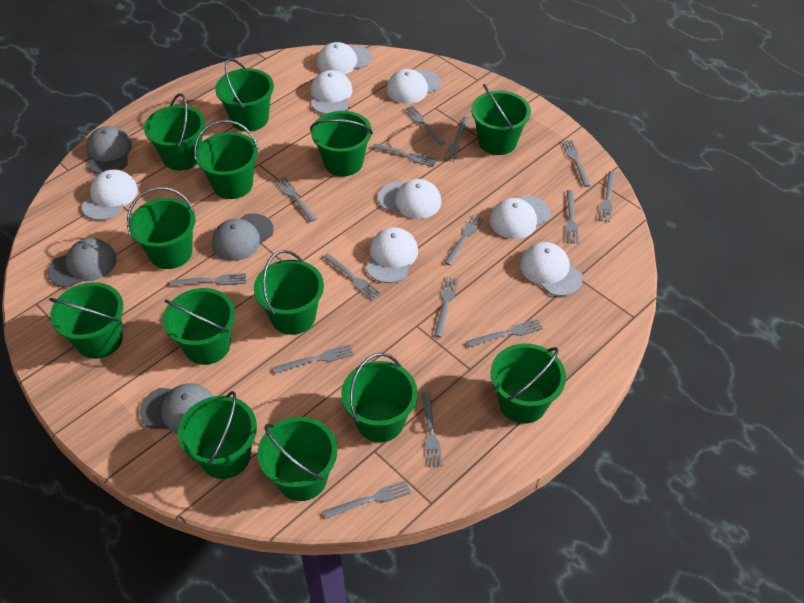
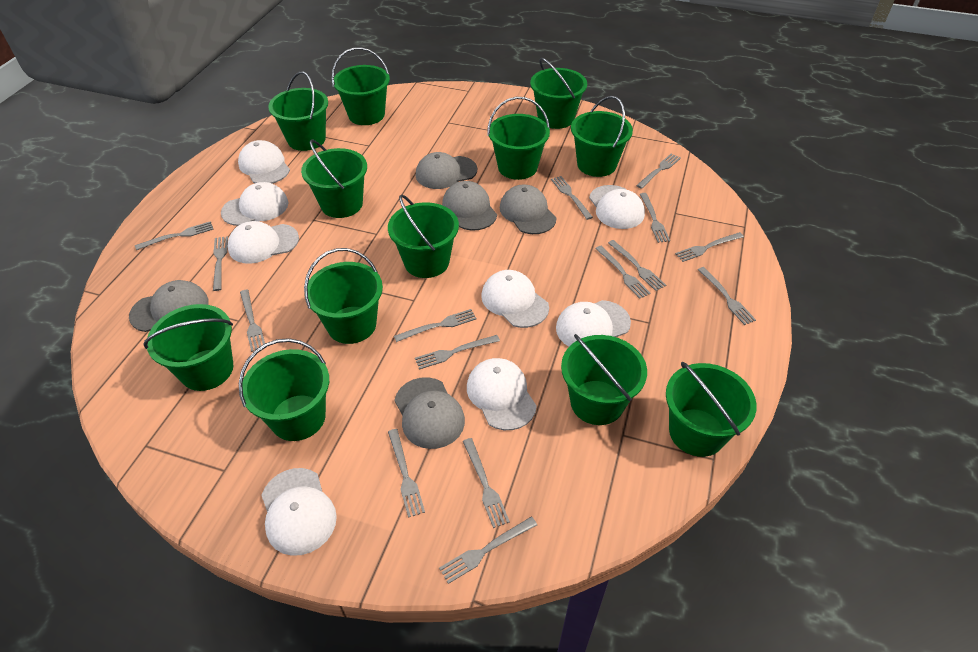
green bucket: 13 -> 12
grey cap: 4 -> 5

